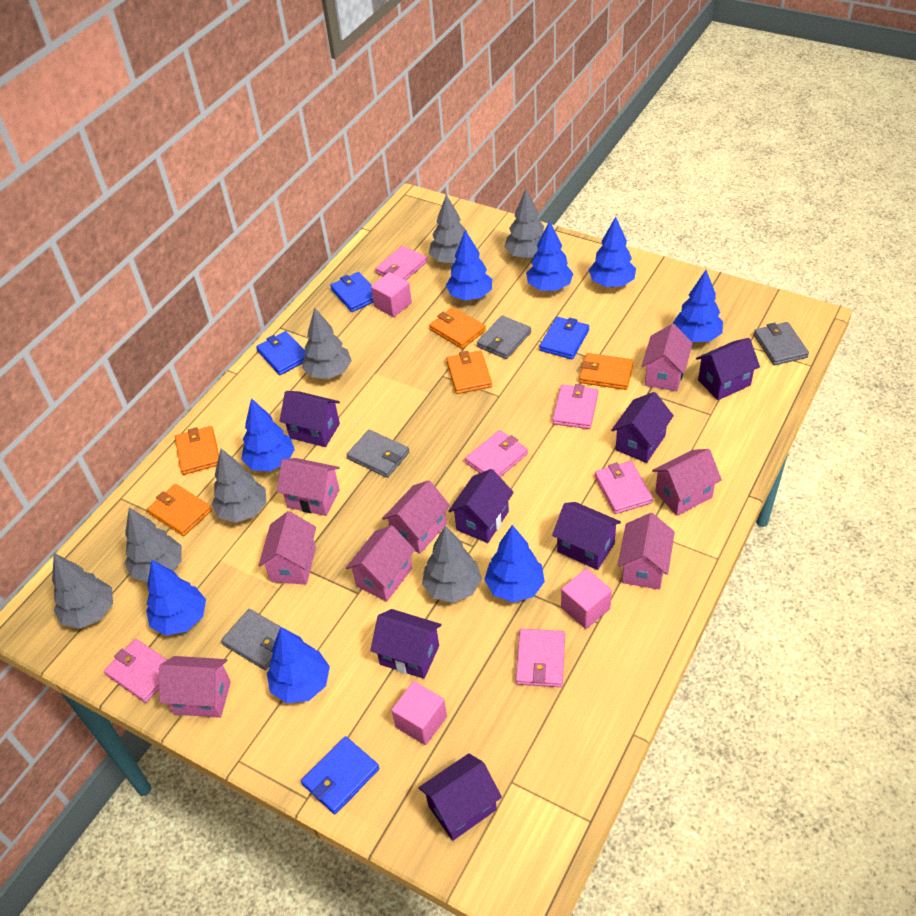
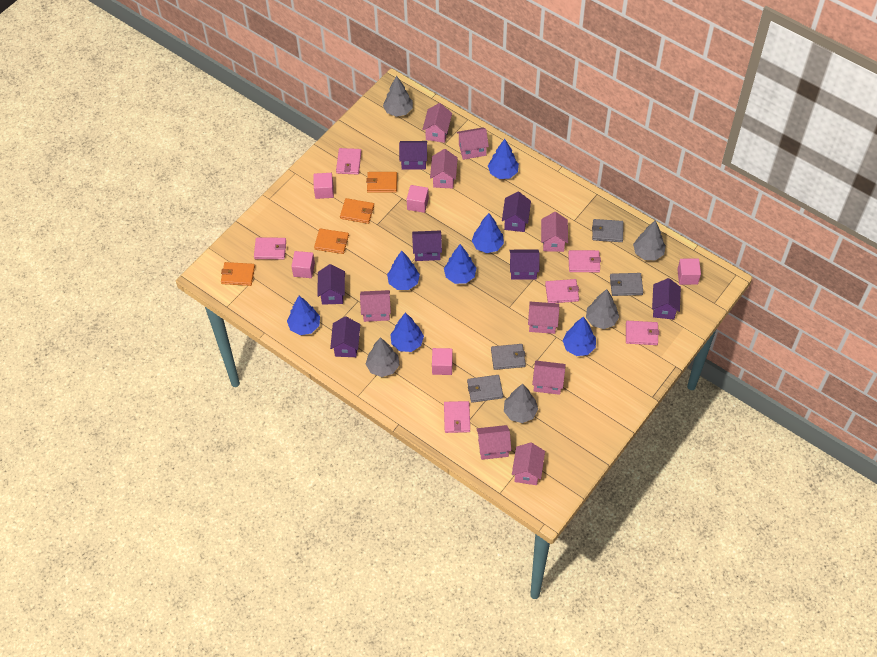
blue tree: 8 -> 7
blue wallet: 4 -> 0
grey tree: 7 -> 5
orange wallet: 5 -> 4
pink cube: 3 -> 5
pink house: 8 -> 9

